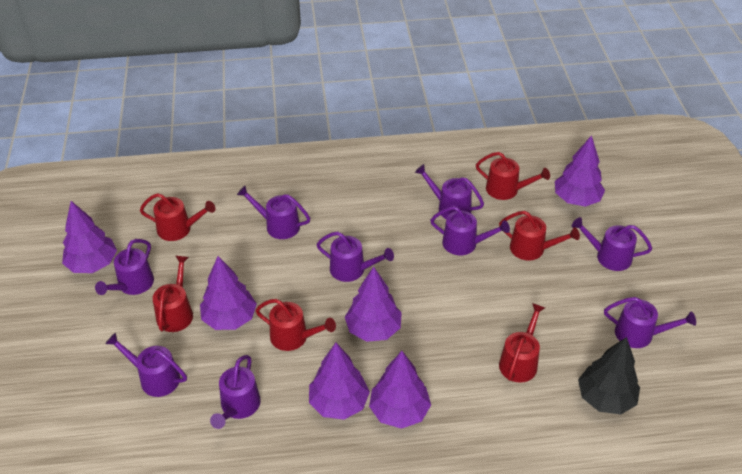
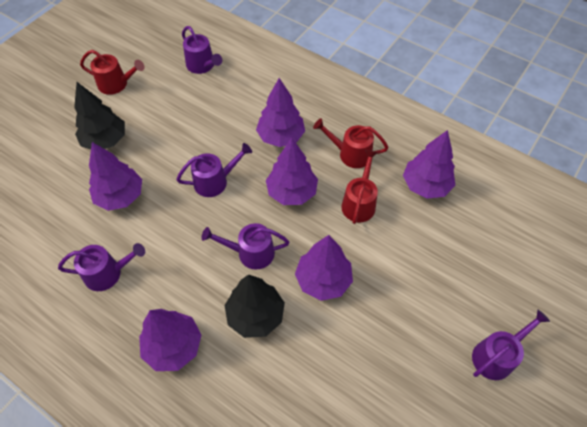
black tree: 1 -> 2
purple watering can: 9 -> 5
red watering can: 6 -> 3

